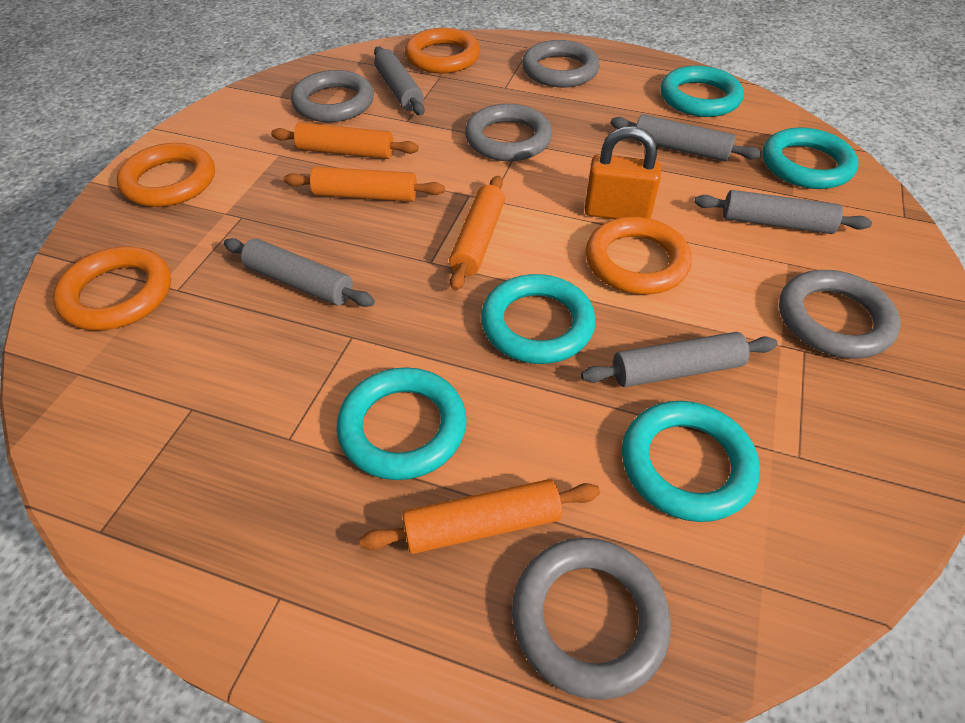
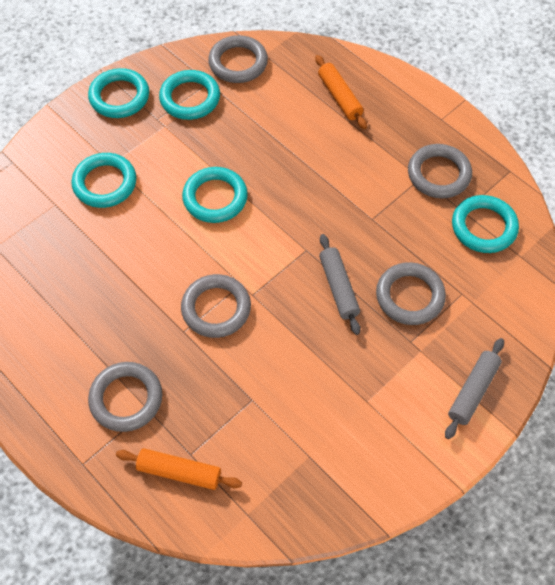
grey rolling pin: 5 -> 2
orange padlock: 1 -> 0
orange ring: 4 -> 0
orange rolling pin: 4 -> 2

